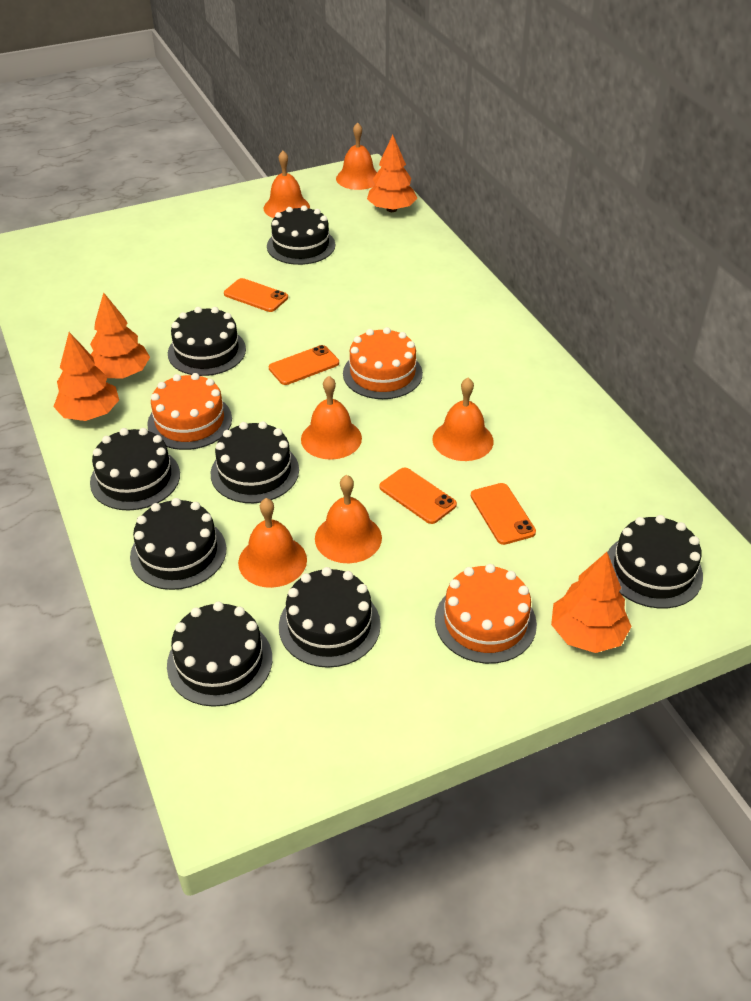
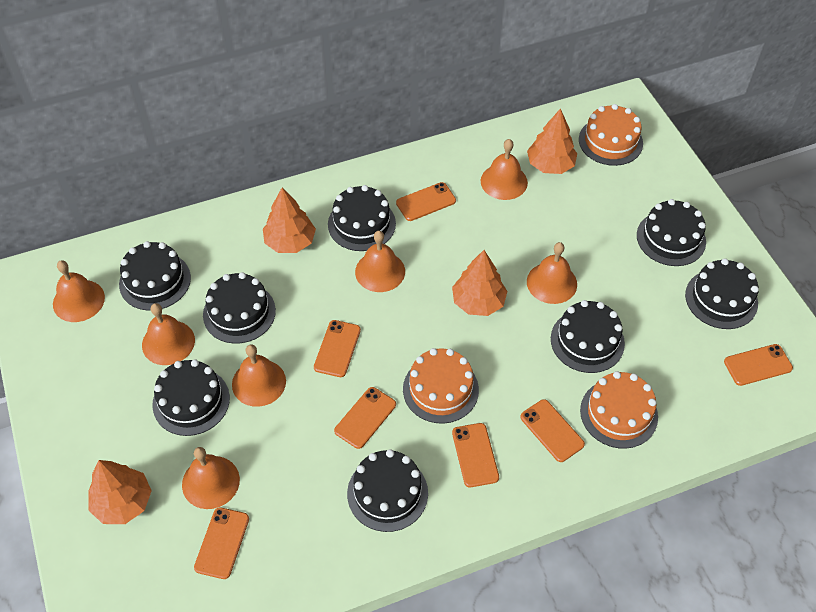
orange bell: 6 -> 7
orange phone: 4 -> 7

